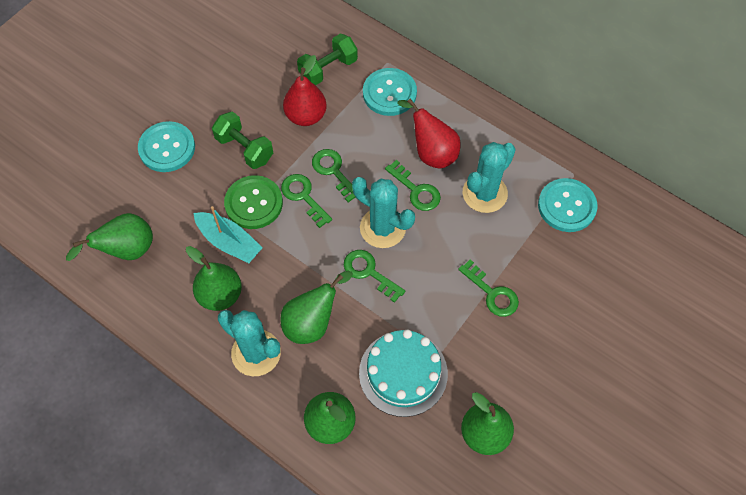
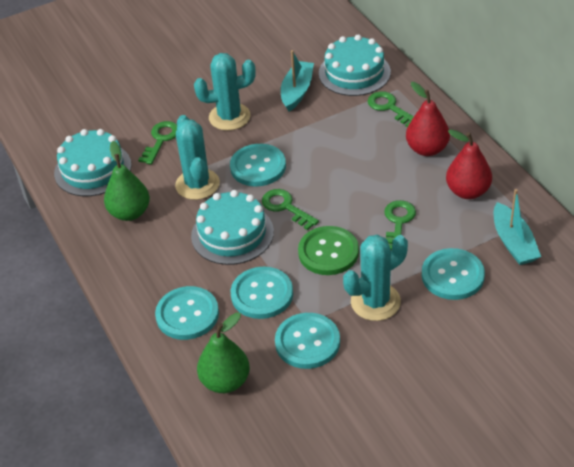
green dumbbell: 2 -> 0
green key: 5 -> 4
green pear: 5 -> 2
turquoise boat: 1 -> 2
turquoise button: 3 -> 5
turquoise cake: 1 -> 3

